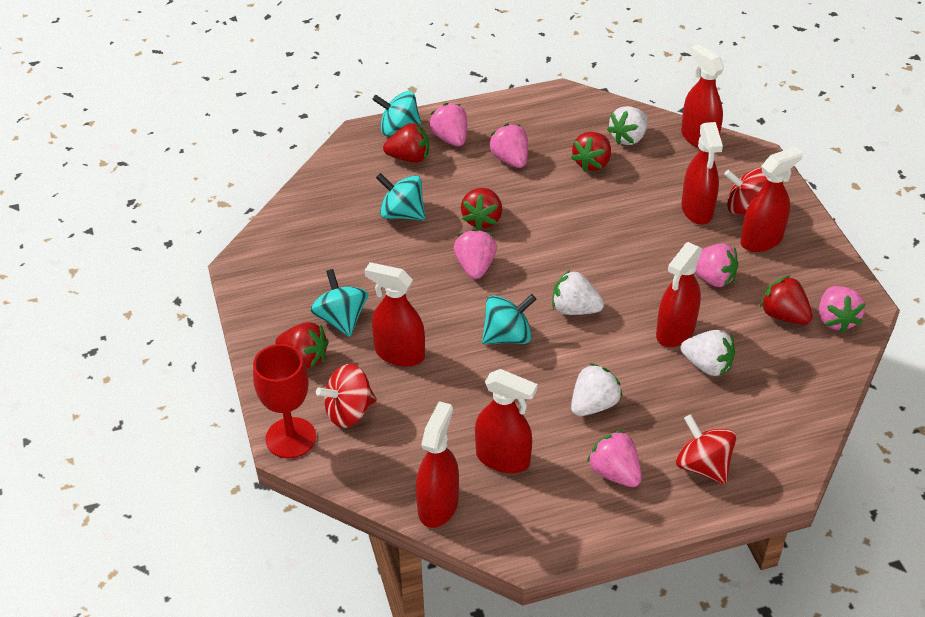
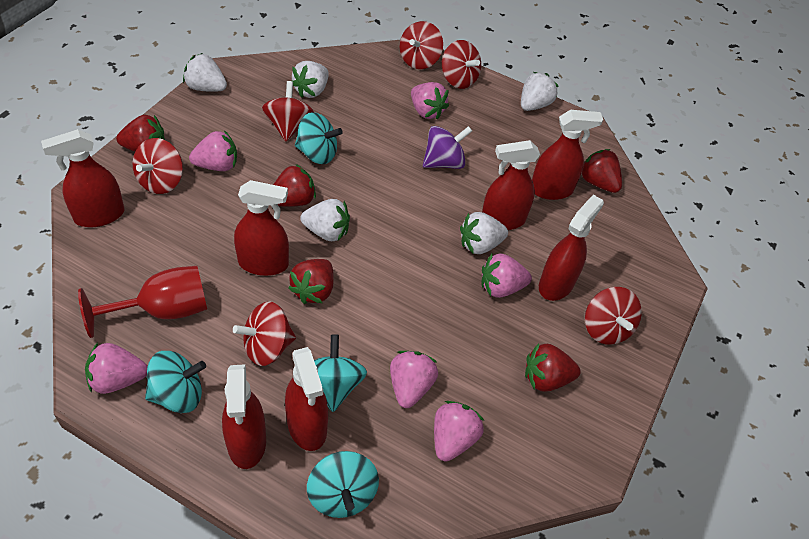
purple spinning top: 0 -> 1
red spinning top: 3 -> 6
white strawberry: 4 -> 5

